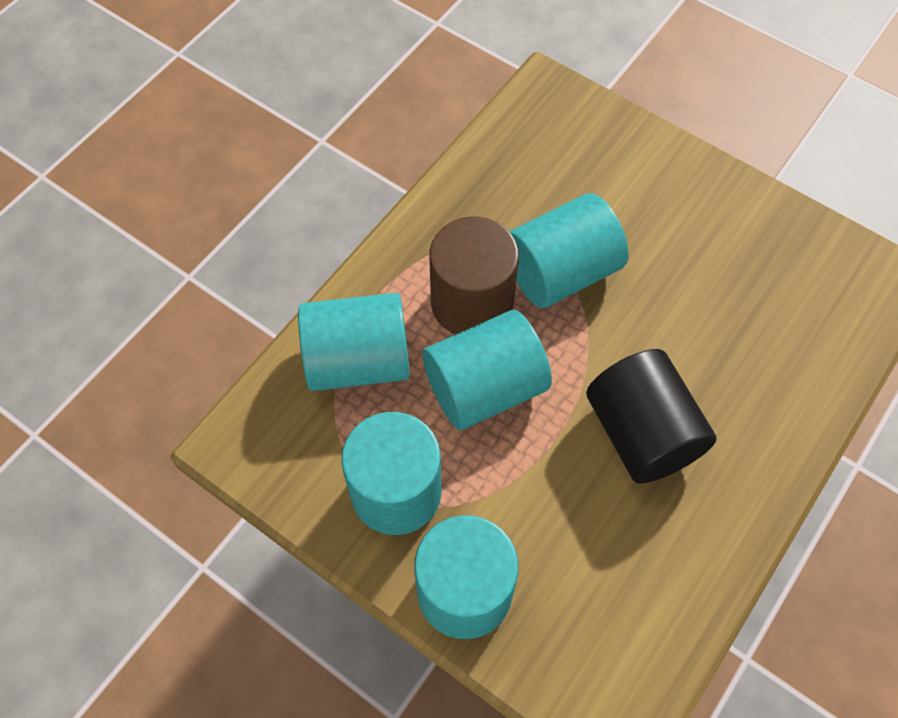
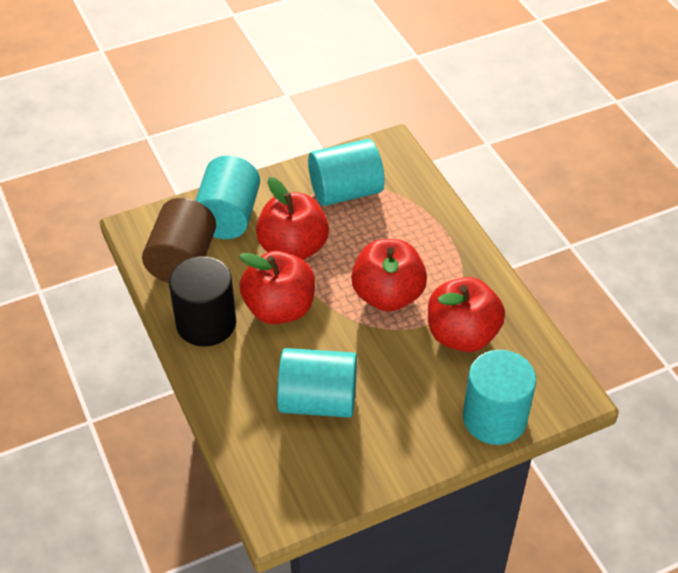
red apple: 0 -> 4
turquoise cylinder: 5 -> 4

